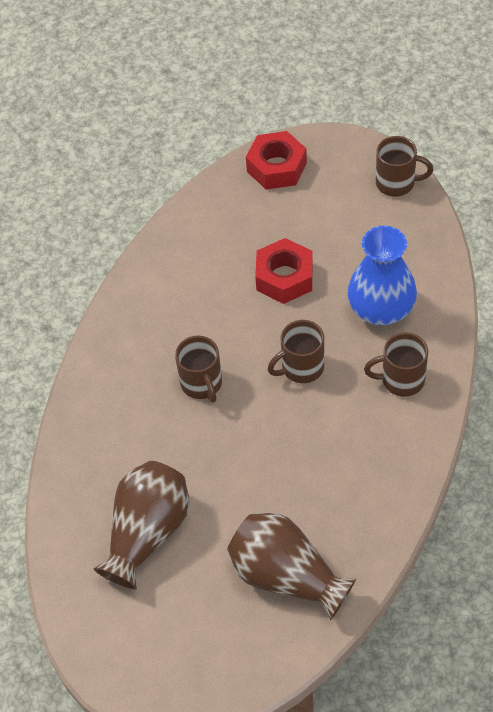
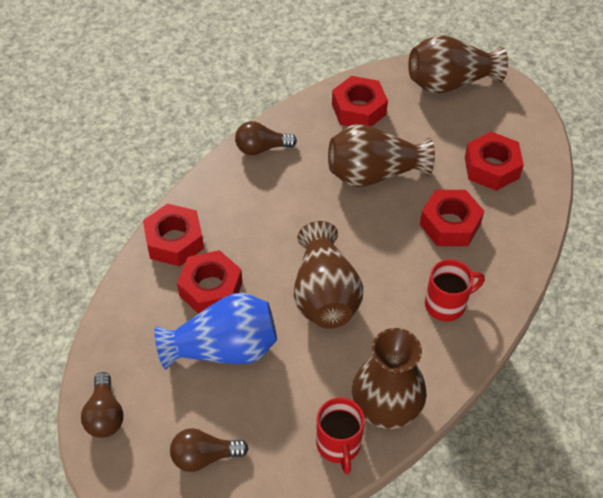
brown light bulb: 0 -> 3
brown mug: 4 -> 0
brown vase: 2 -> 4
red mug: 0 -> 2
red nut: 2 -> 5

